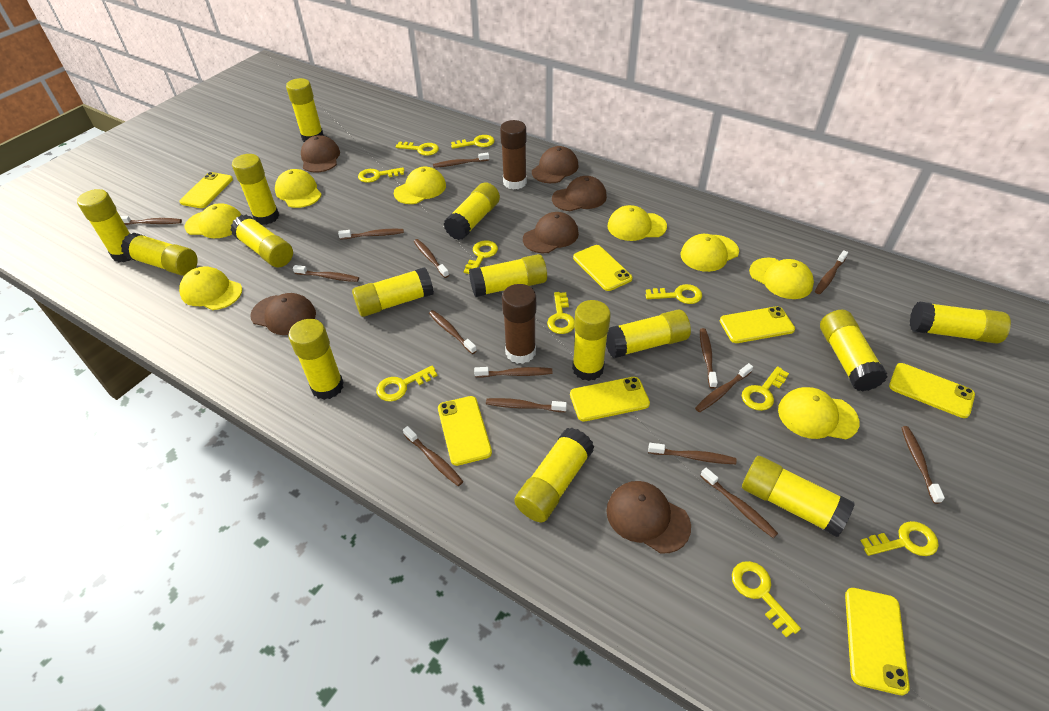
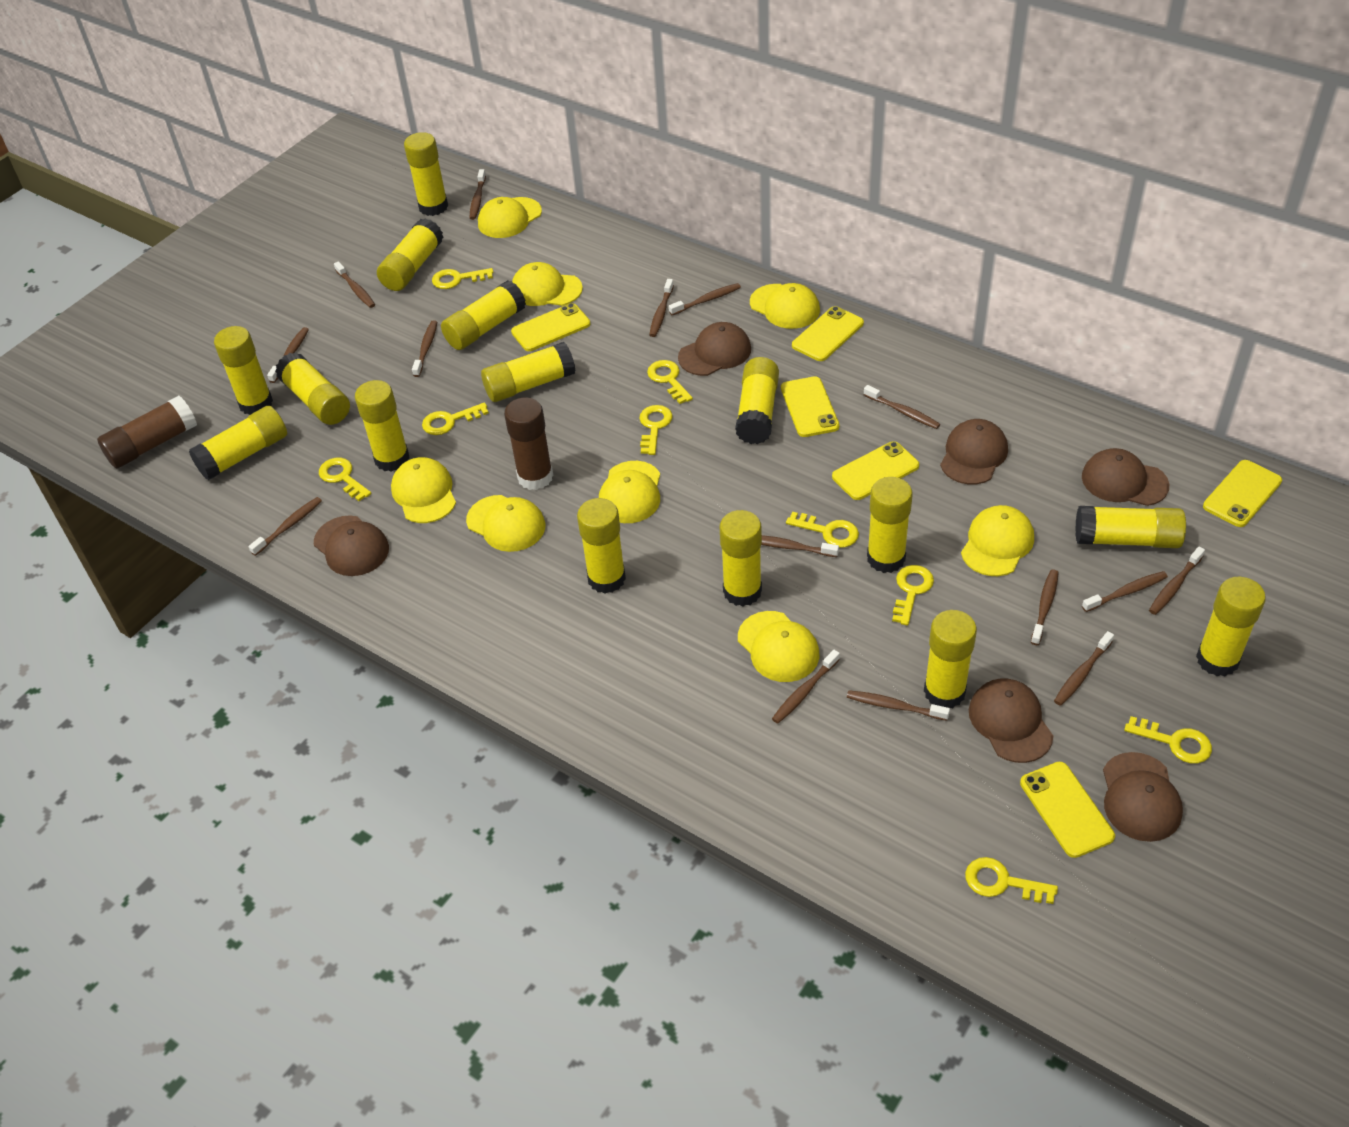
yellow key: 10 -> 9
yellow phone: 7 -> 6

